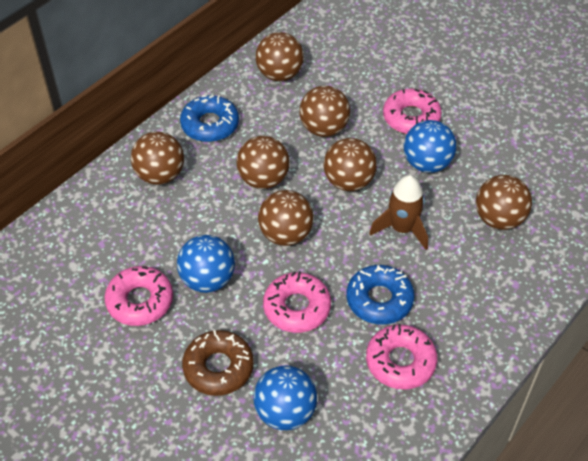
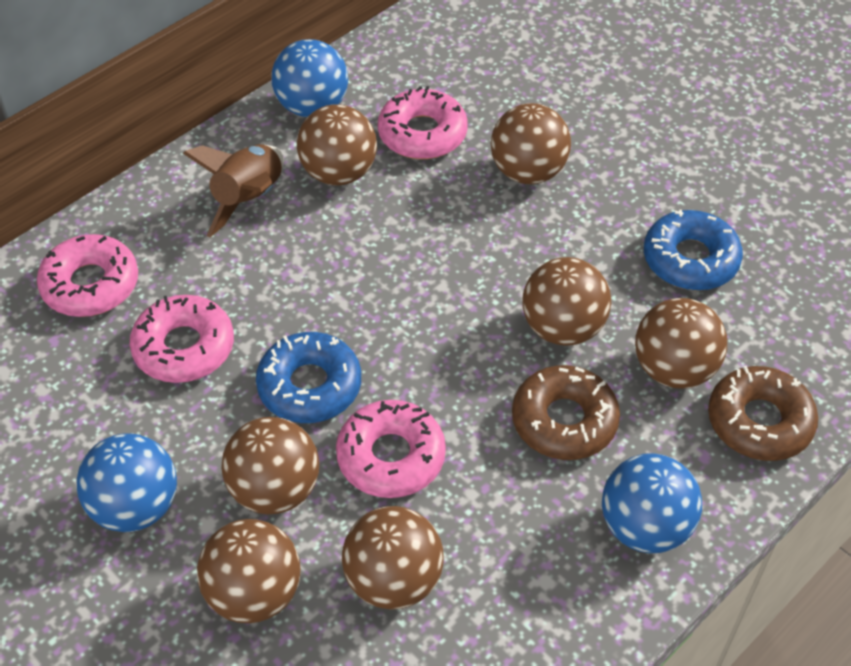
brown donut: 1 -> 2

